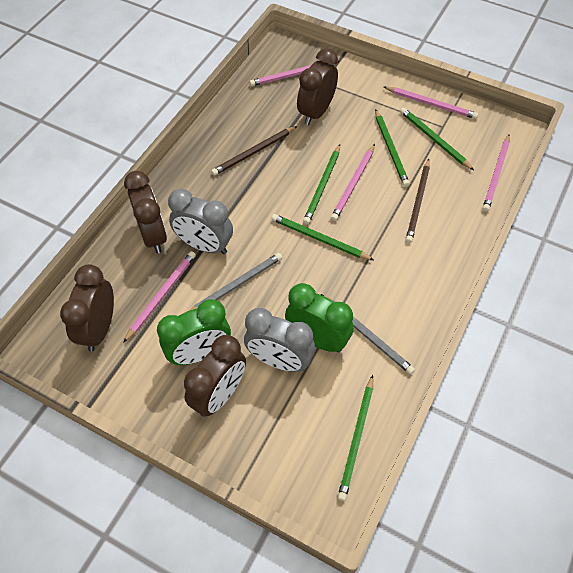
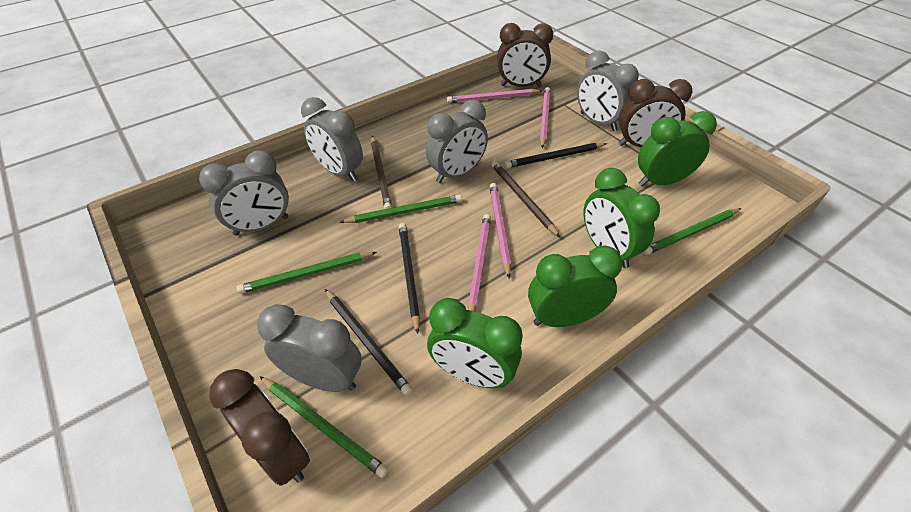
black pencil: 0 -> 3
brown clock: 4 -> 3
green clock: 2 -> 4
green pencil: 5 -> 4
grey clock: 2 -> 5
grey pencil: 2 -> 0
pink pencil: 5 -> 4

